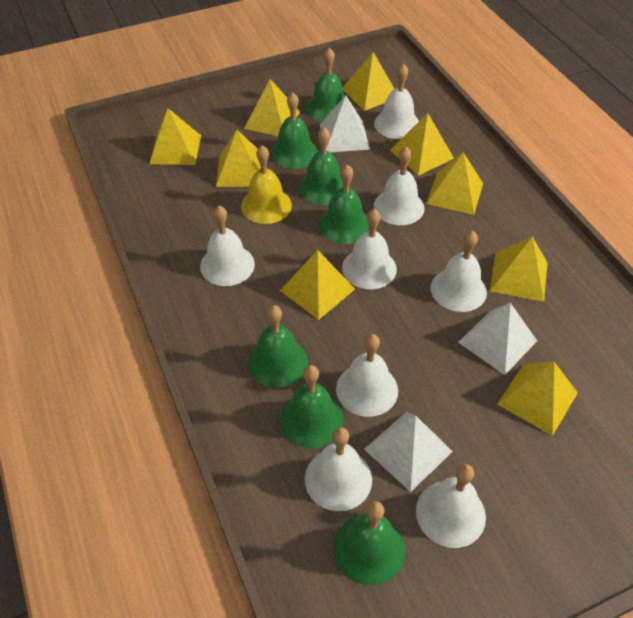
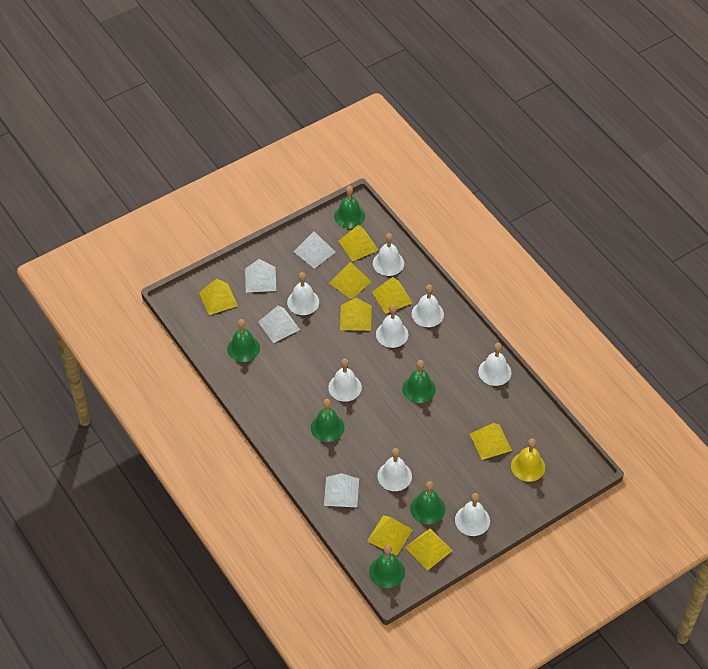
green bell: 7 -> 6
white pyramid: 3 -> 4
yellow pyramid: 9 -> 8

